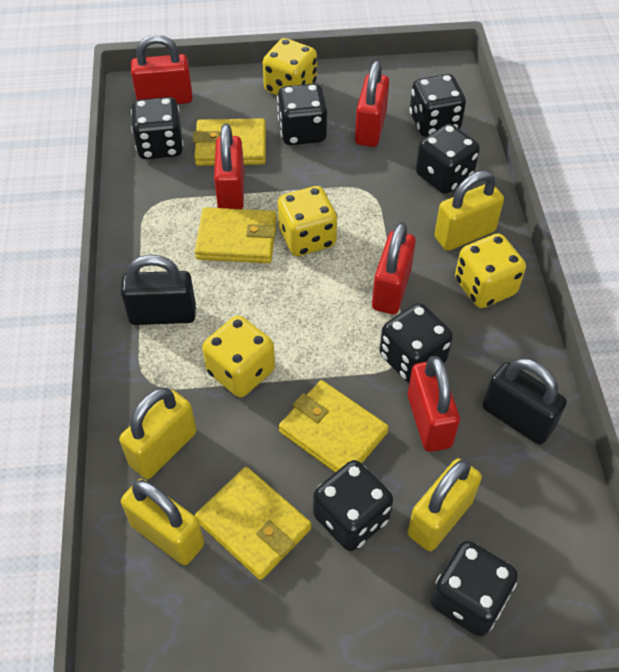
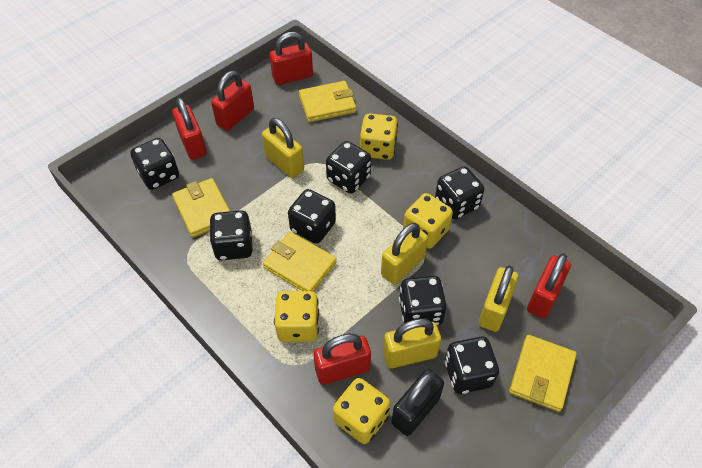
black padlock: 2 -> 1

